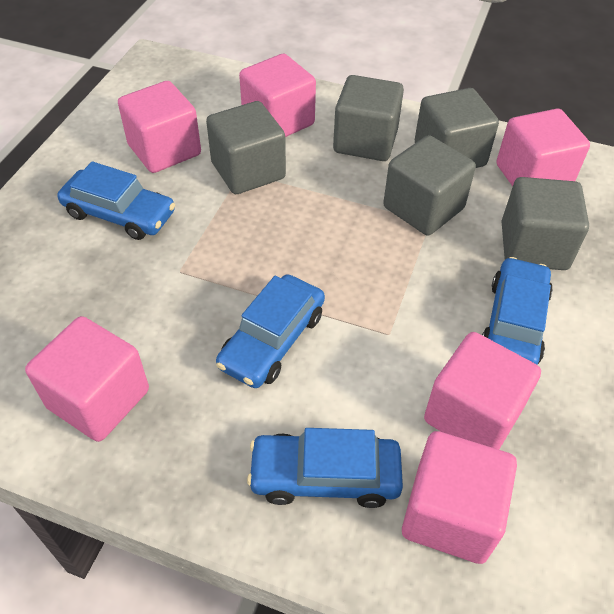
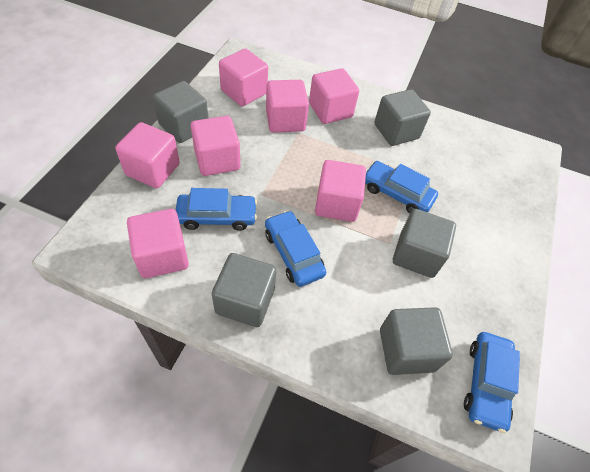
pink cube: 6 -> 7

